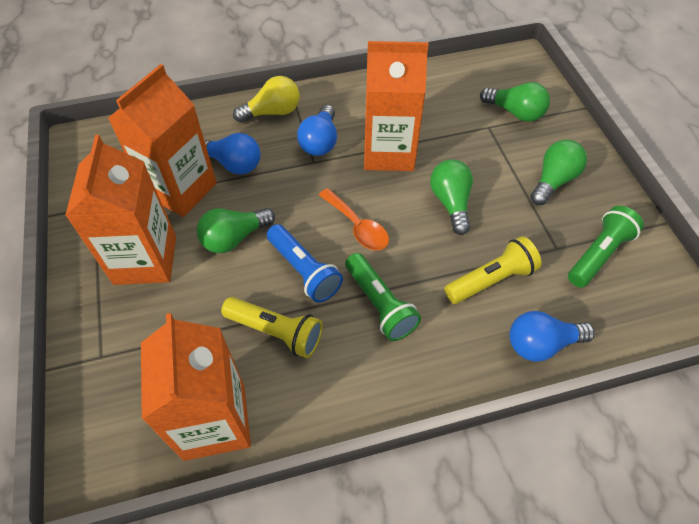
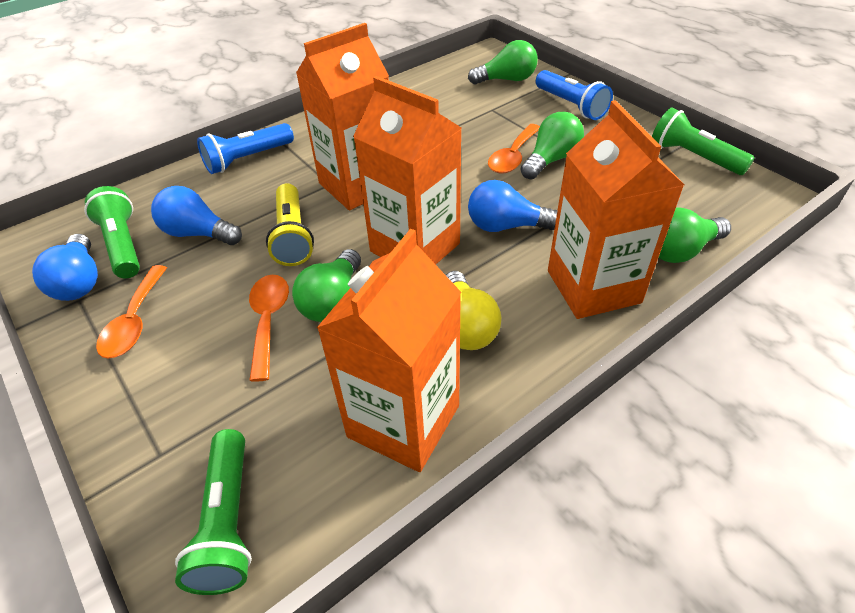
blue flashlight: 1 -> 2
green flashlight: 2 -> 3
orange spoon: 1 -> 3
yellow flashlight: 2 -> 1

